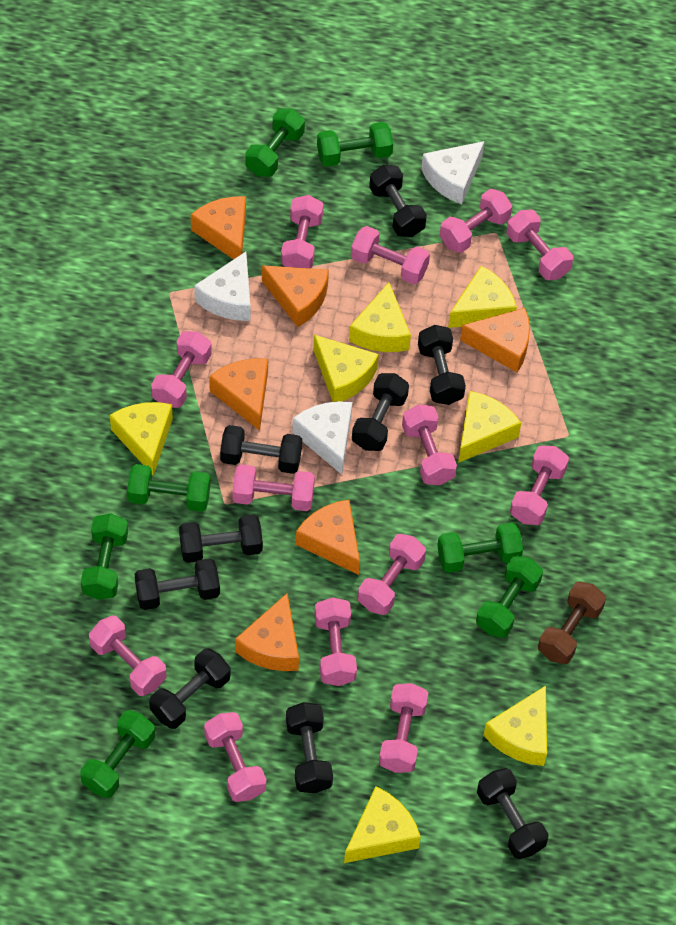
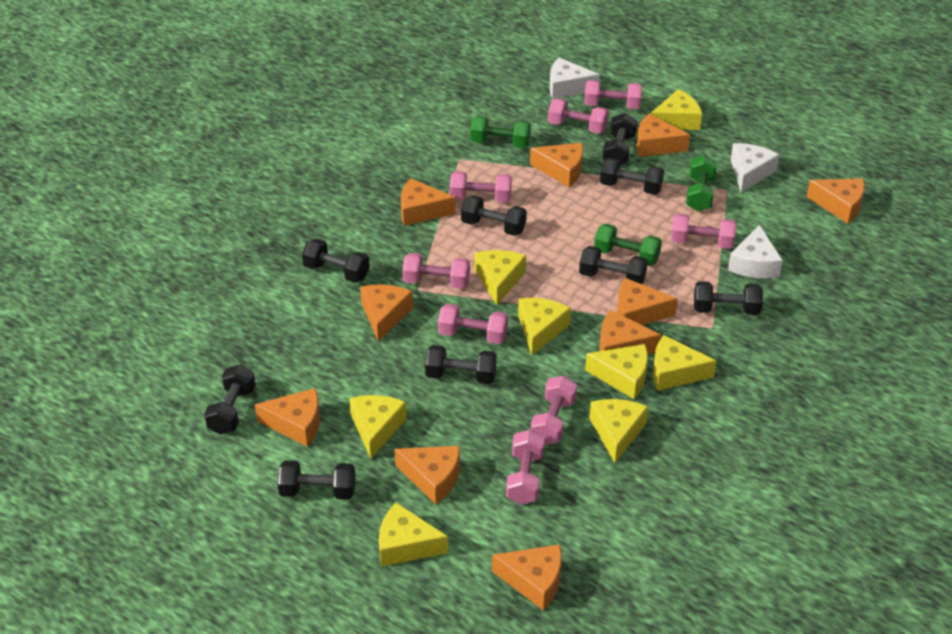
brown dumbbell: 1 -> 0
green dumbbell: 7 -> 3
orange cheese: 6 -> 10
pink dumbbell: 13 -> 8
yellow cheese: 7 -> 8

